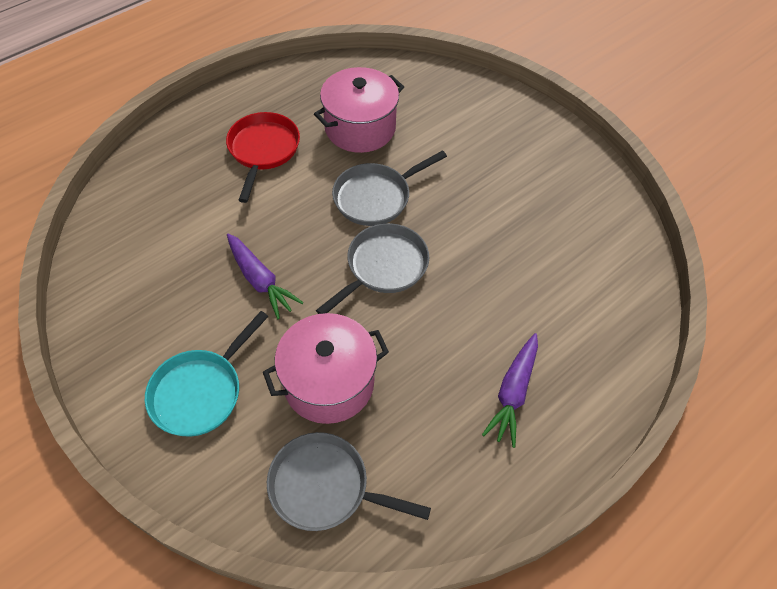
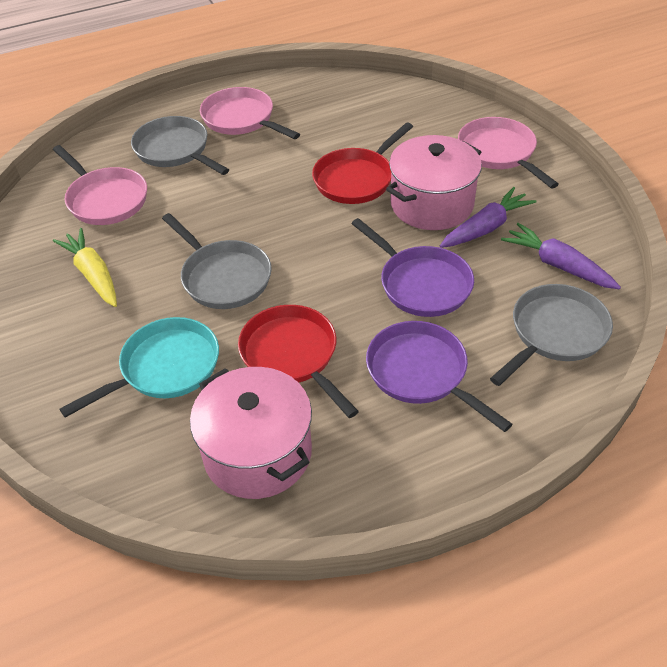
pink pan: 0 -> 3
purple pan: 0 -> 2
red pan: 1 -> 2
yellow carrot: 0 -> 1

